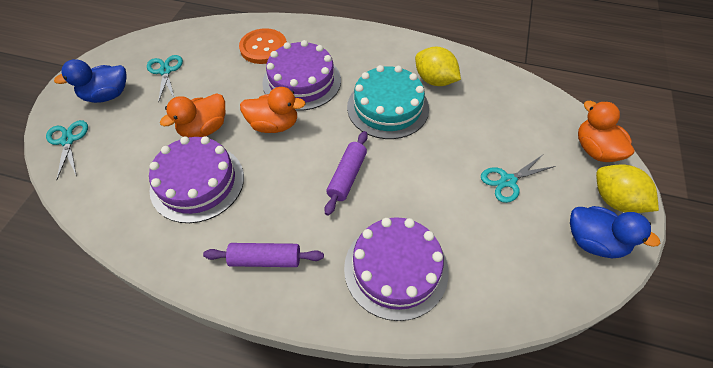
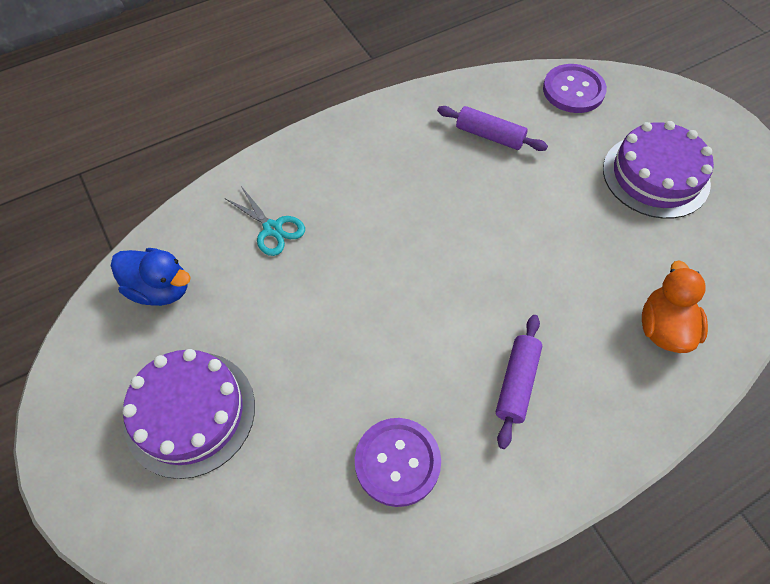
blue duck: 2 -> 1
orange button: 1 -> 0
orange duck: 3 -> 1
purple button: 0 -> 2
purple cake: 3 -> 2
turquoise cake: 1 -> 0
turquoise scissors: 3 -> 1
yellow lemon: 2 -> 0

